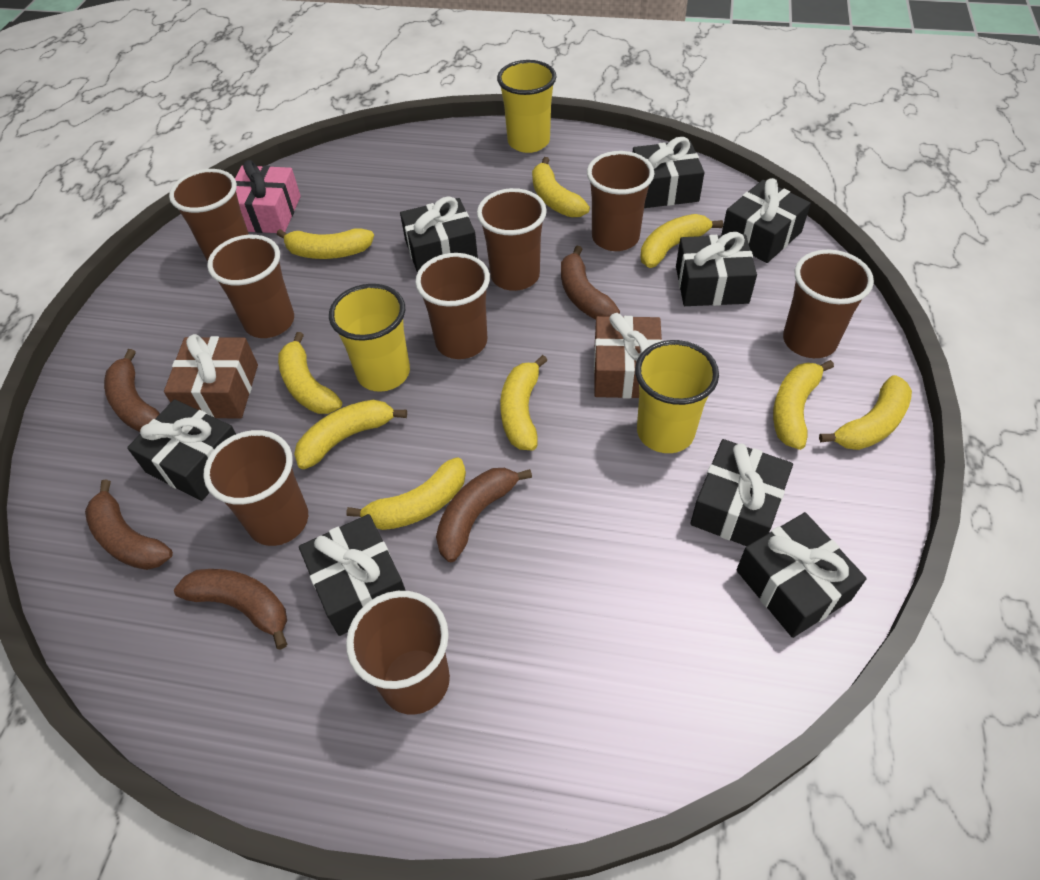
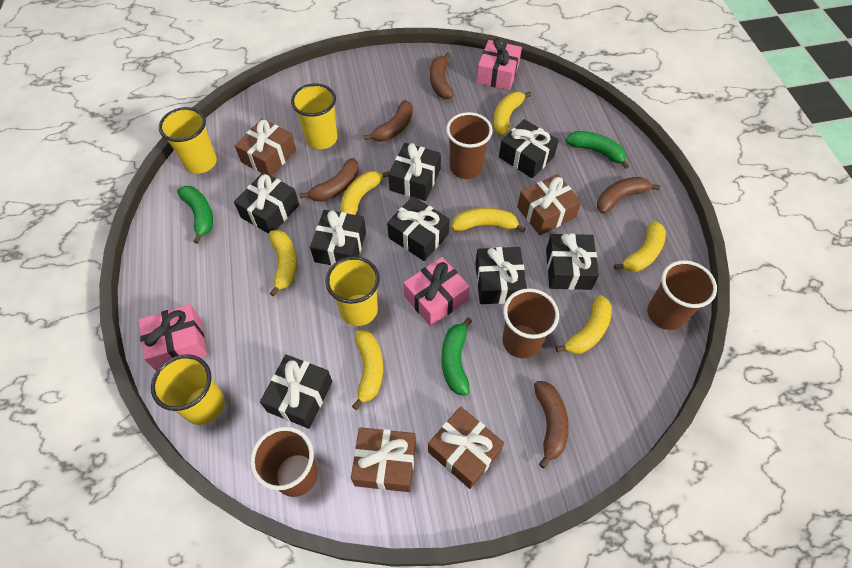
brown cup: 8 -> 4
brown gift: 2 -> 4
green banana: 0 -> 3
pink gift: 1 -> 3
yellow banana: 9 -> 7
yellow cup: 3 -> 4

